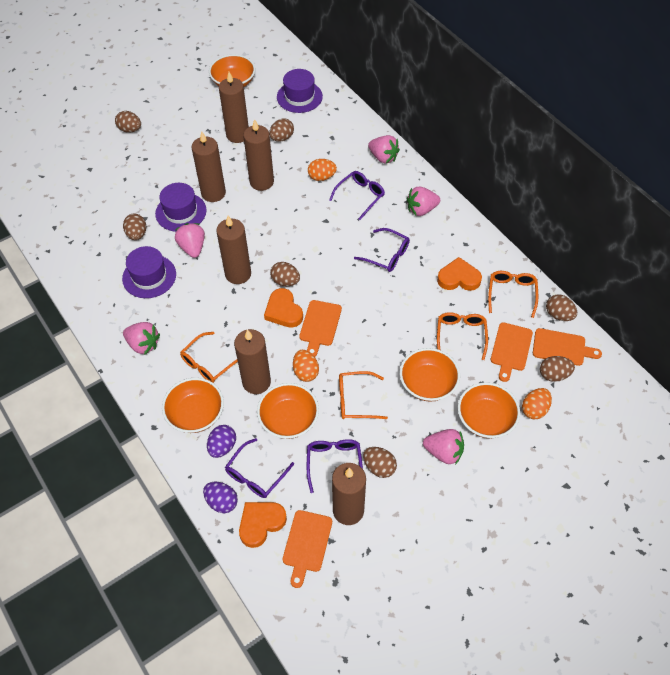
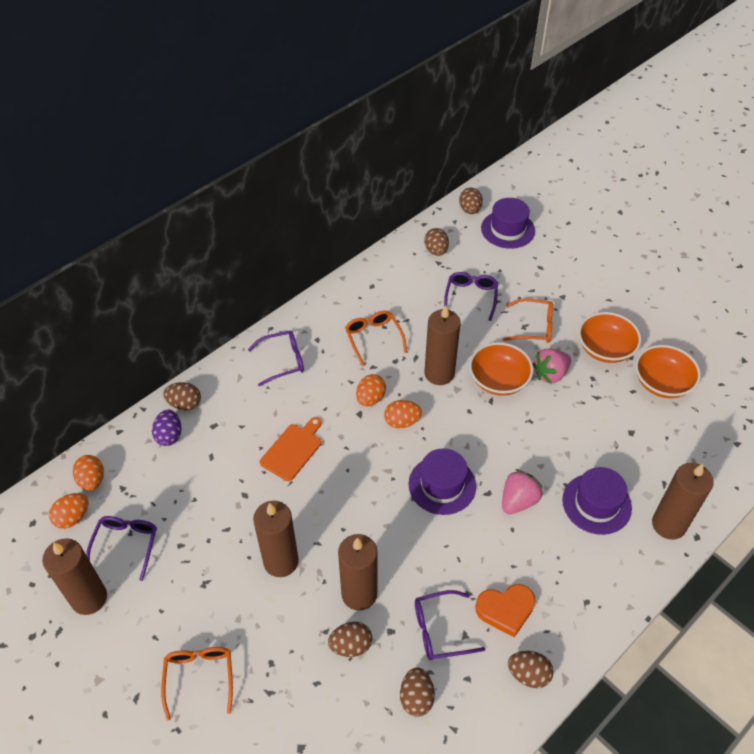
brown candle: 6 -> 5
brown egg: 7 -> 6
orange bowl: 5 -> 3
orange cutting board: 4 -> 1
orange egg: 3 -> 4
orange glasses: 4 -> 3
orange heart: 3 -> 1
pink strawberry: 5 -> 2
purple egg: 2 -> 1

